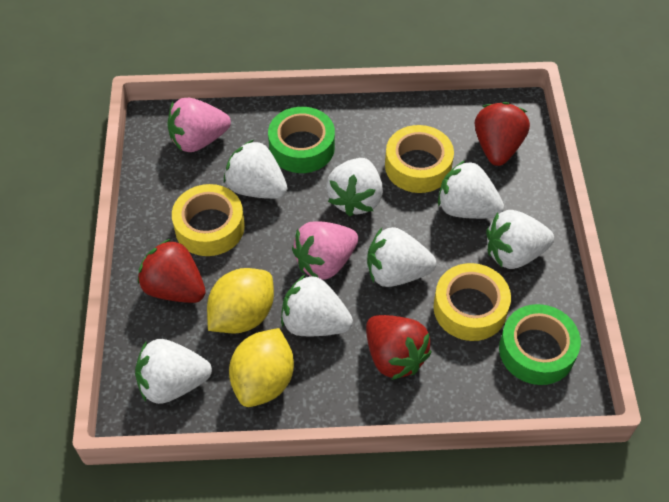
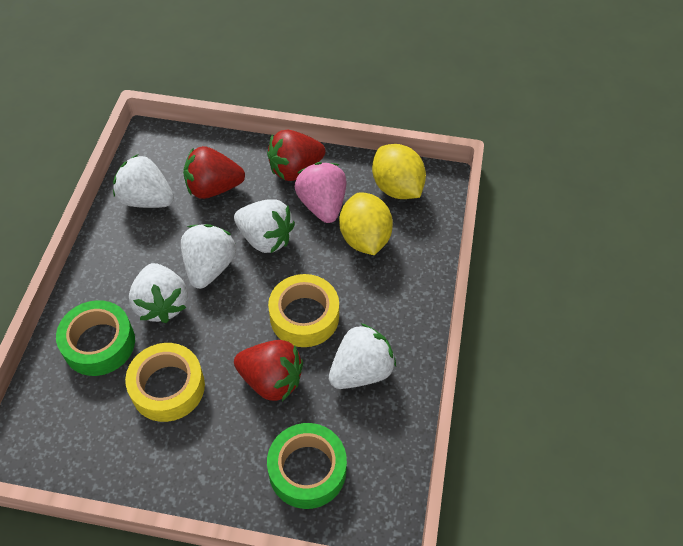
pink strawberry: 2 -> 1
white strawberry: 7 -> 5
yellow tape: 3 -> 2

